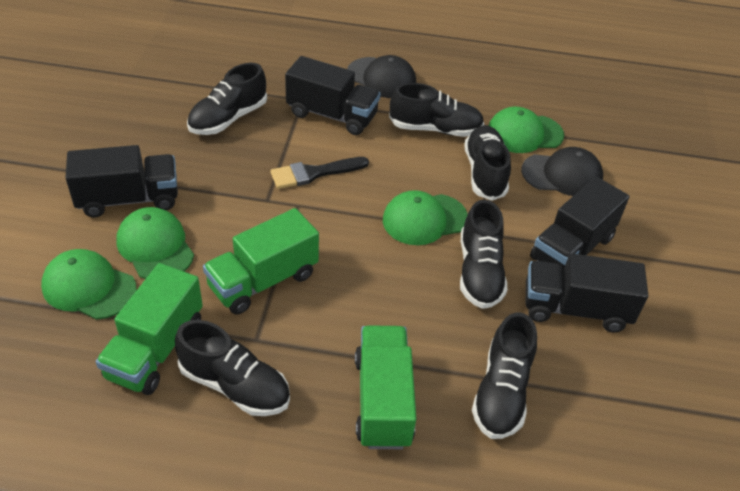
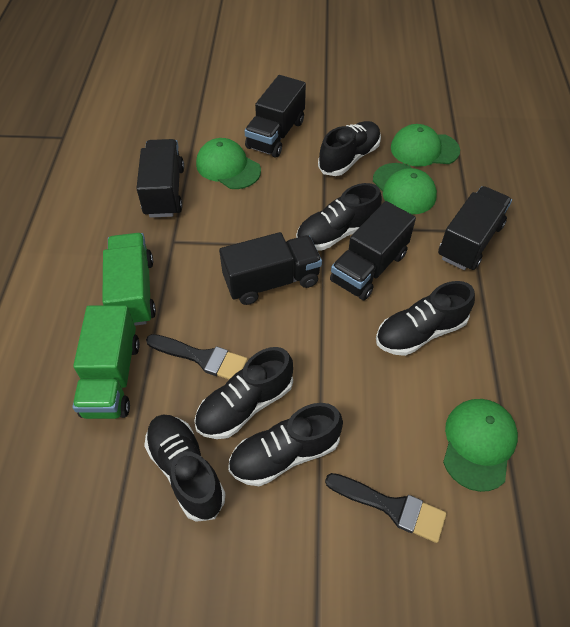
black brush: 1 -> 2
black cap: 2 -> 0
black truck: 4 -> 5
green truck: 3 -> 2

